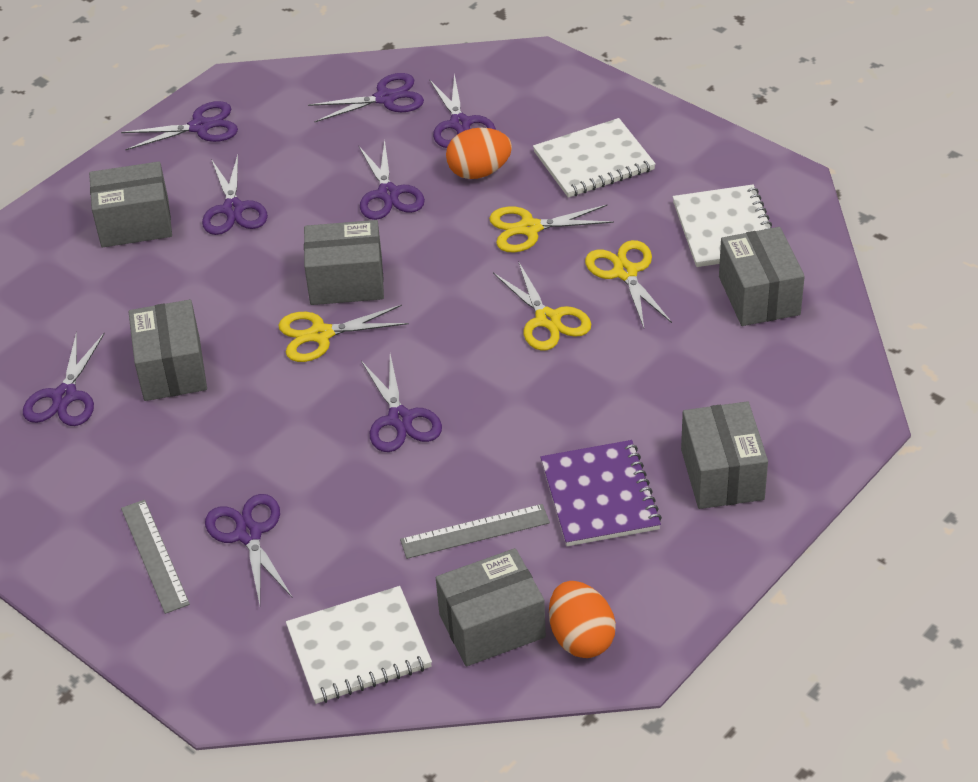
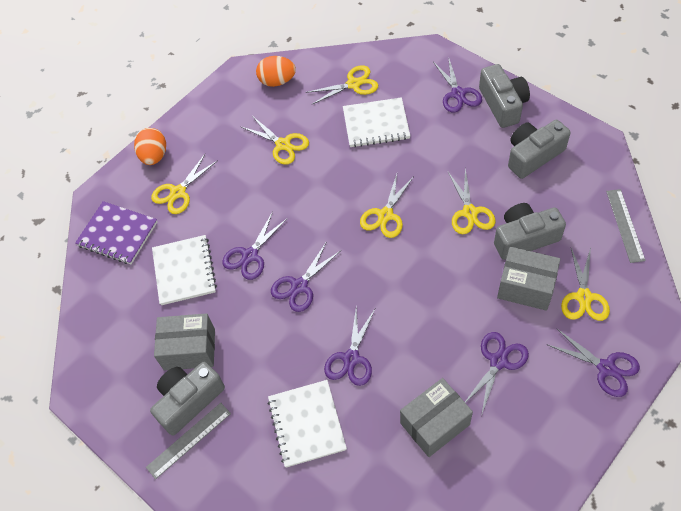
grey box: 6 -> 3
grey camera: 0 -> 4
purple scissors: 8 -> 6
yellow scissors: 4 -> 6

